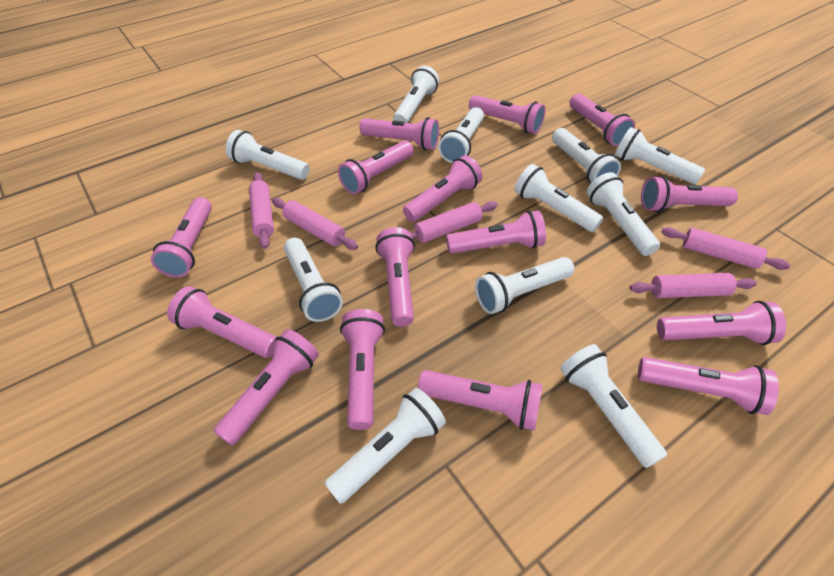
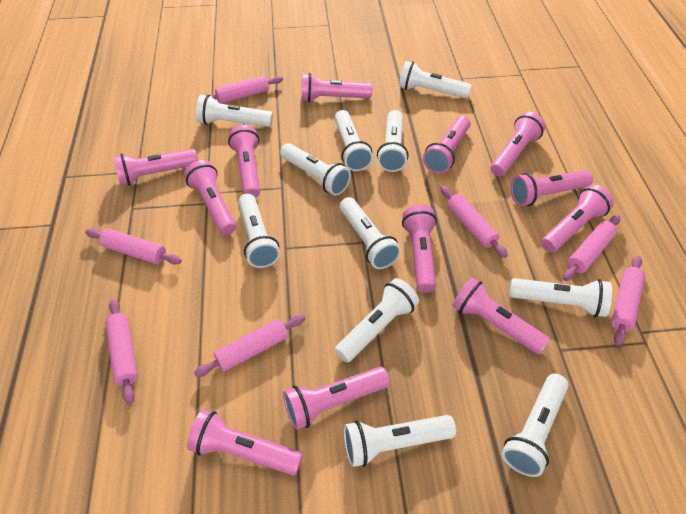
pink flashlight: 15 -> 12
pink rolling pin: 5 -> 7

